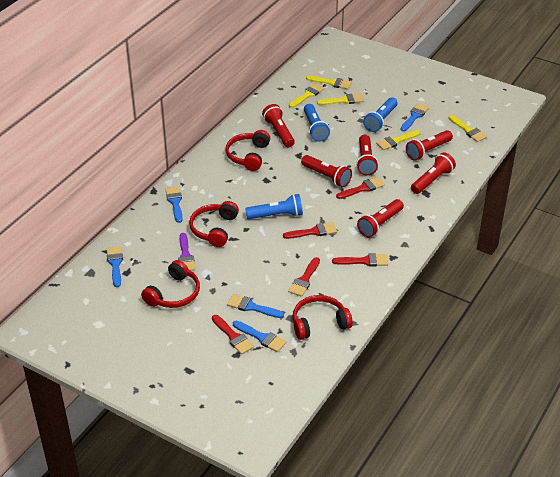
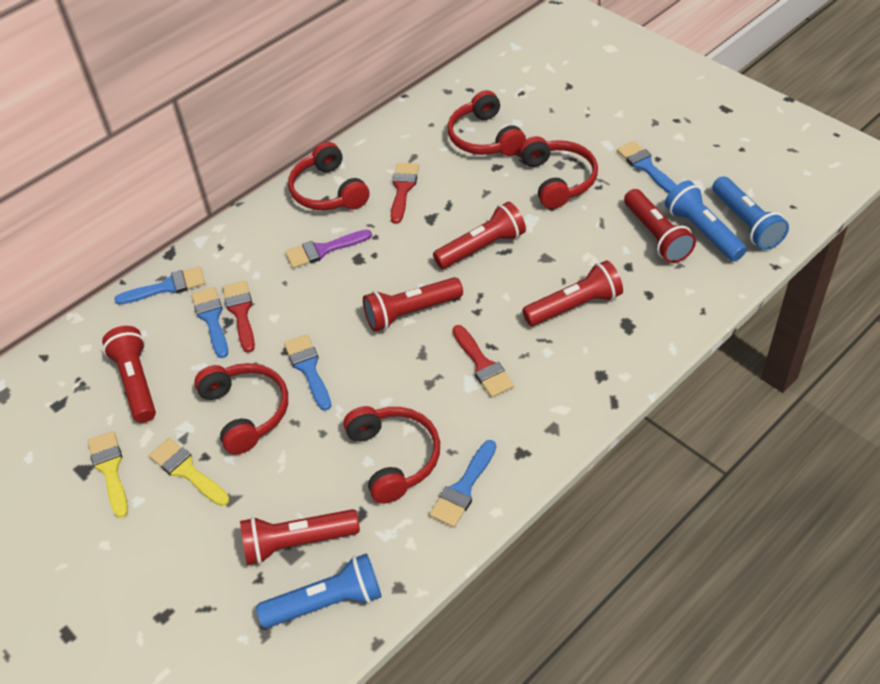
red brush: 5 -> 3
red headphones: 4 -> 5
yellow brush: 5 -> 2

